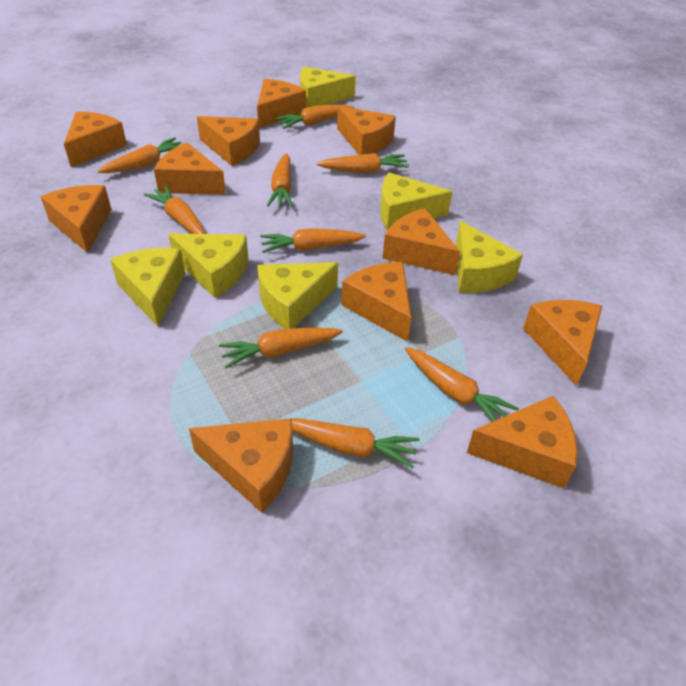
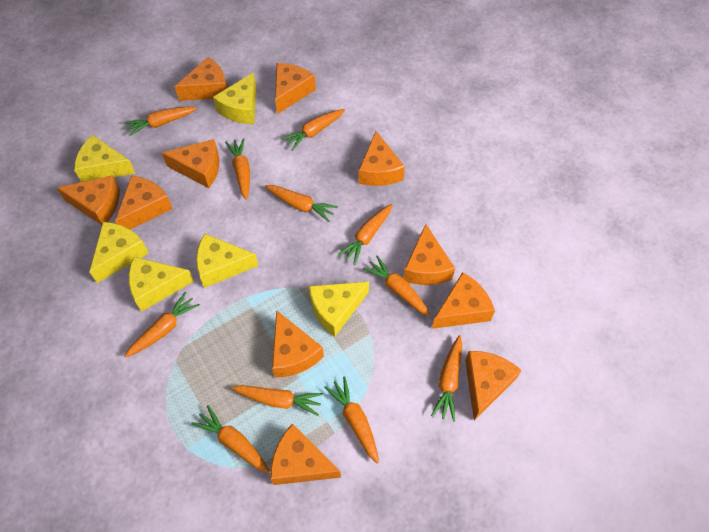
orange carrot: 9 -> 11

